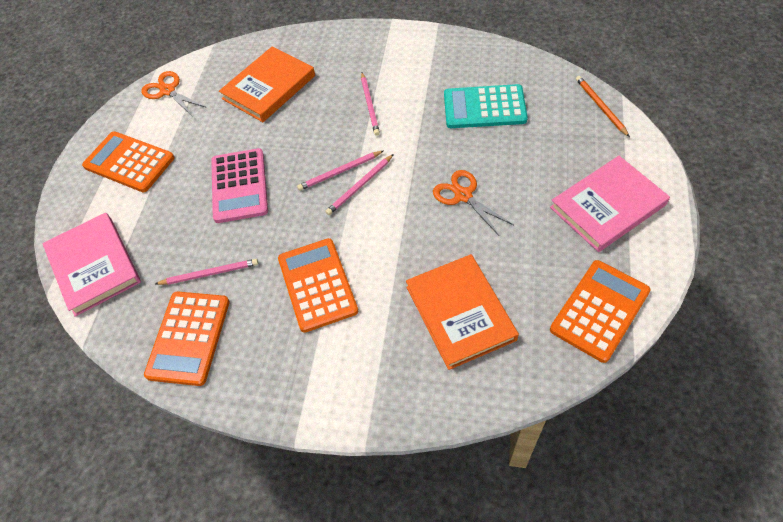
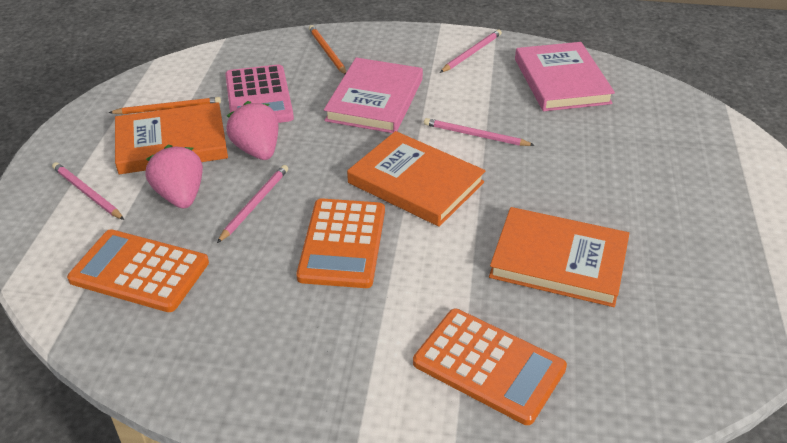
orange book: 2 -> 3
orange calculator: 4 -> 3
orange pencil: 1 -> 2
orange scissors: 2 -> 0
pink strawberry: 0 -> 2
turquoise calculator: 1 -> 0

